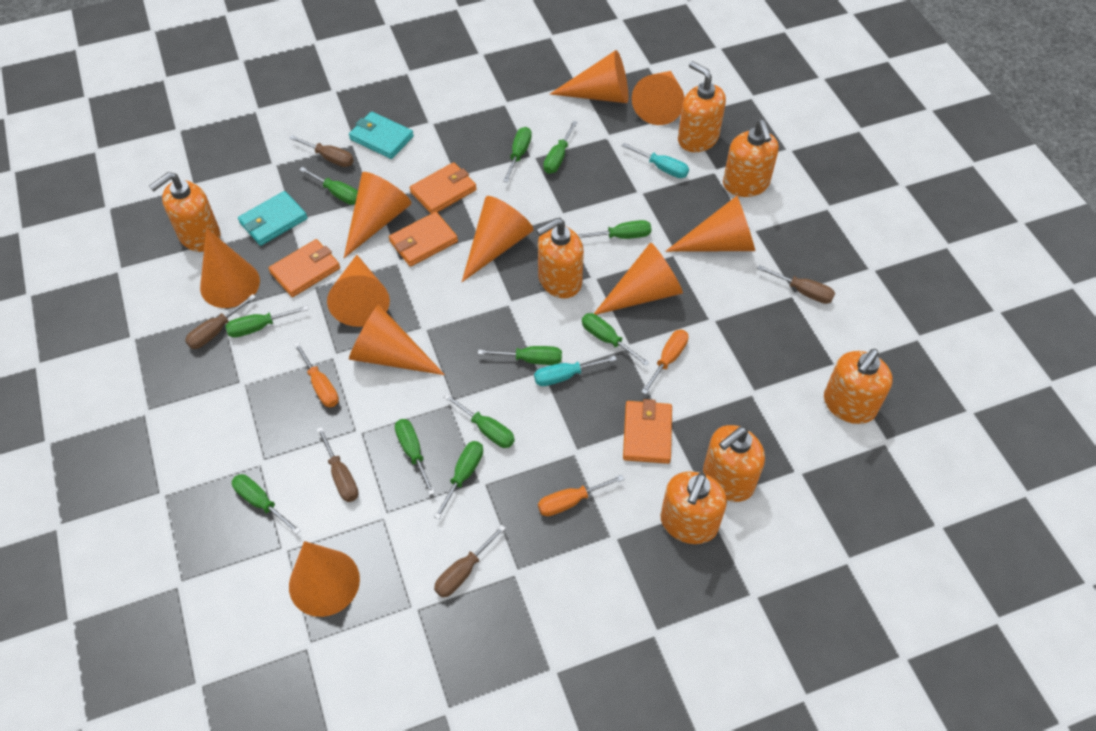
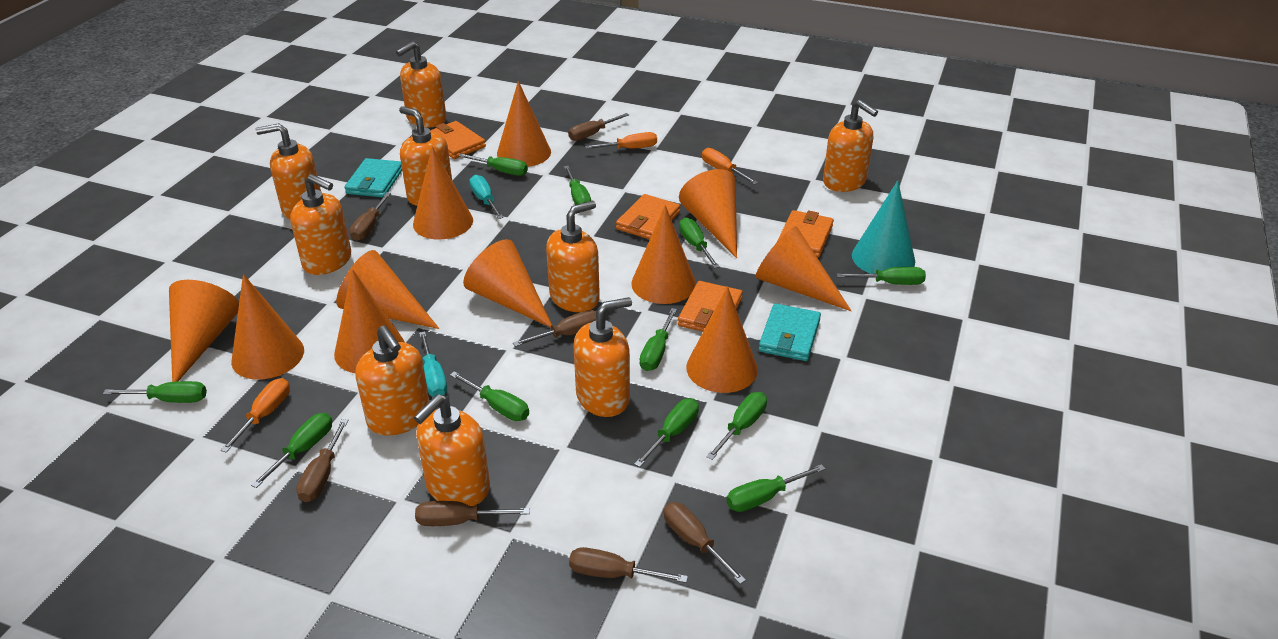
brown screwdriver: 5 -> 7
orange cone: 10 -> 11
orange soap dispenser: 7 -> 9
turquoise cone: 0 -> 1

